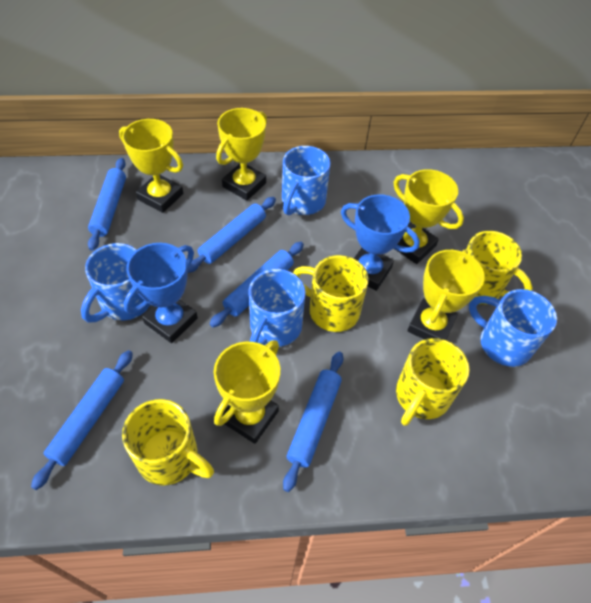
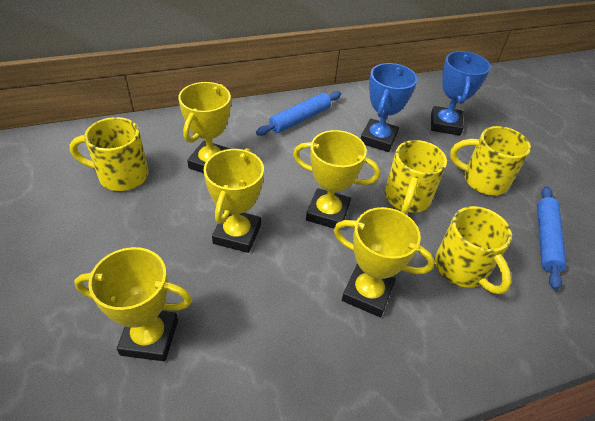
blue mug: 4 -> 0
blue rolling pin: 5 -> 2

